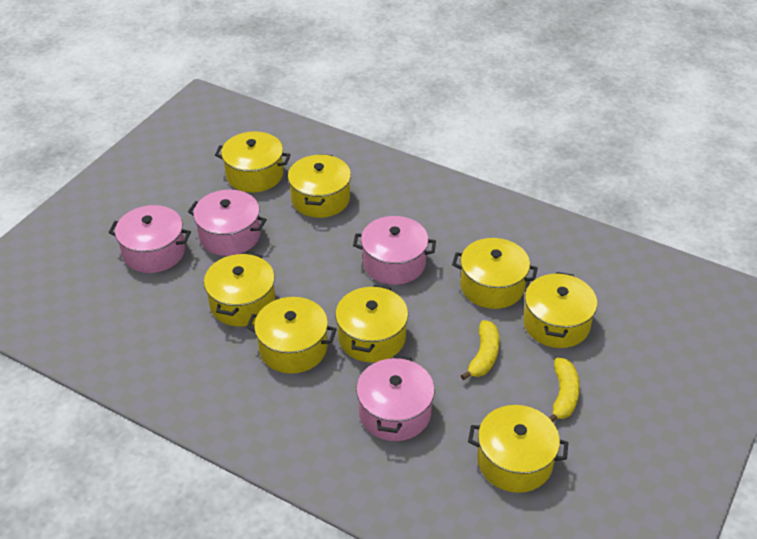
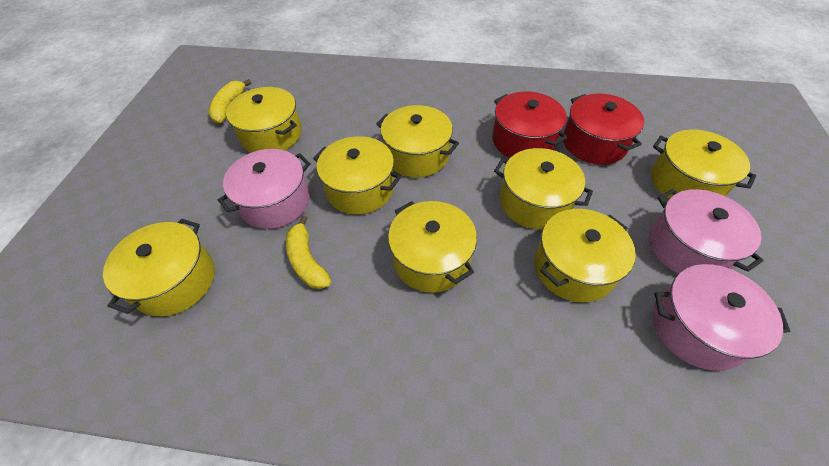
pink pot: 4 -> 3
red pot: 0 -> 2

